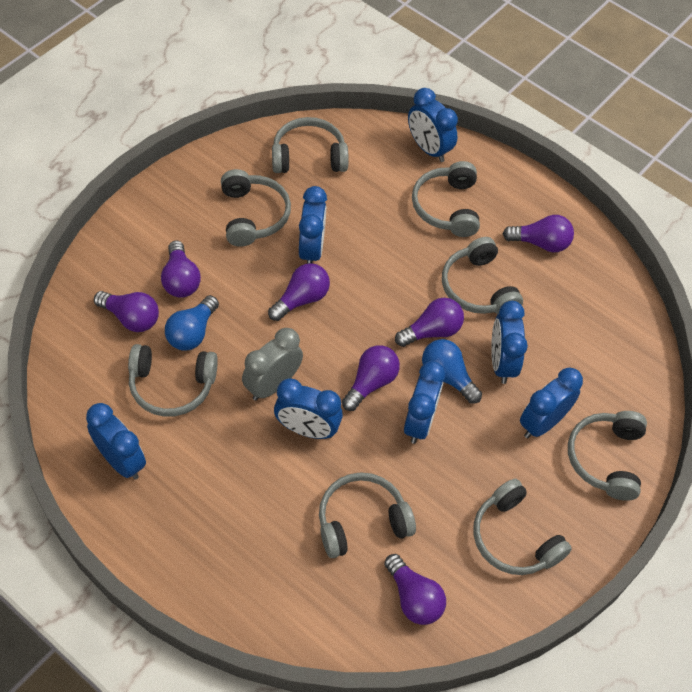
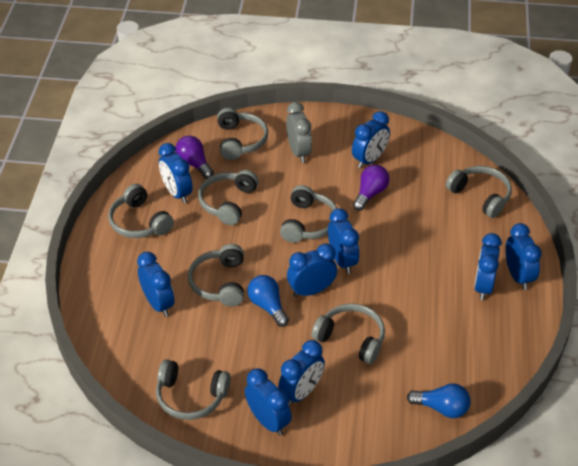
blue clock: 7 -> 9
purple light bulb: 7 -> 2

